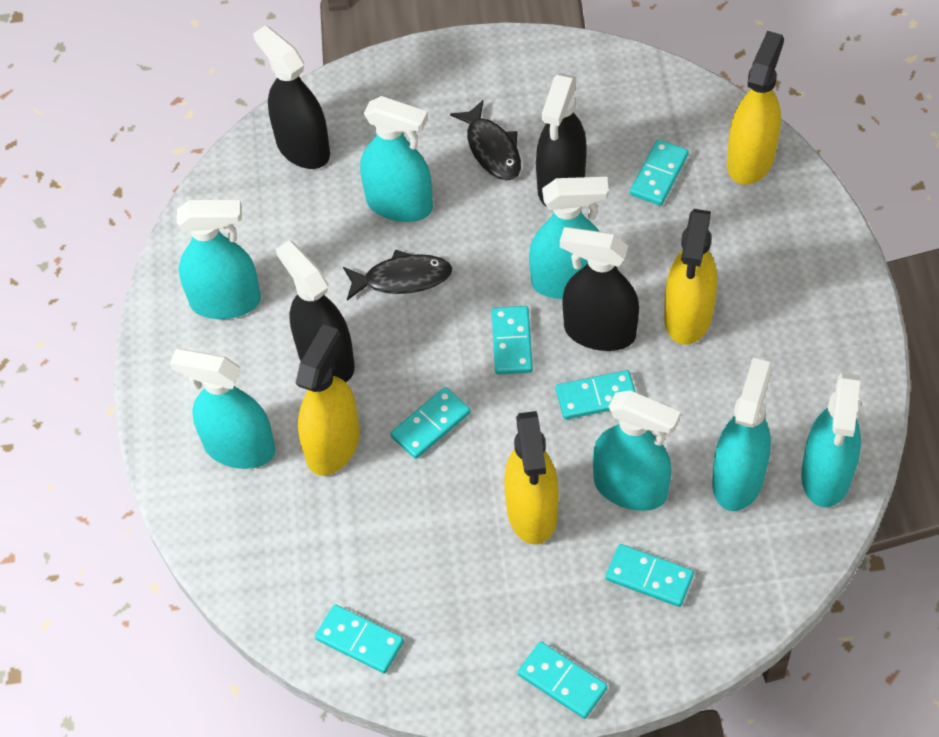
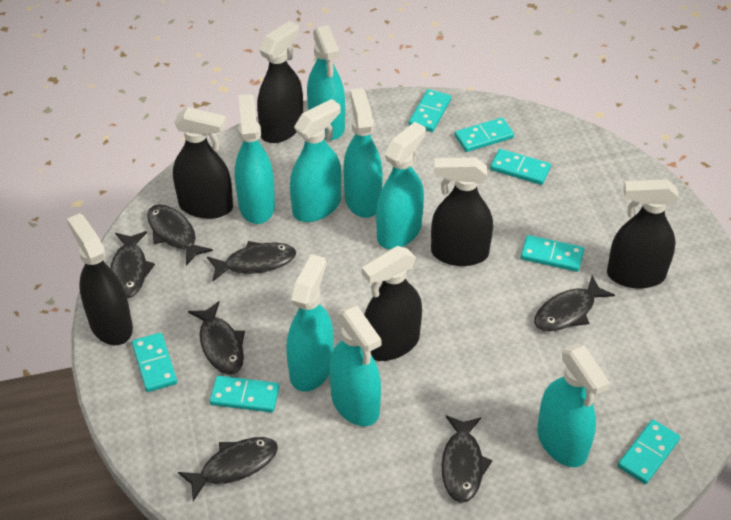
black fish: 2 -> 7
black spray bottle: 4 -> 6
turquoise spray bottle: 7 -> 8
yellow spray bottle: 4 -> 0

